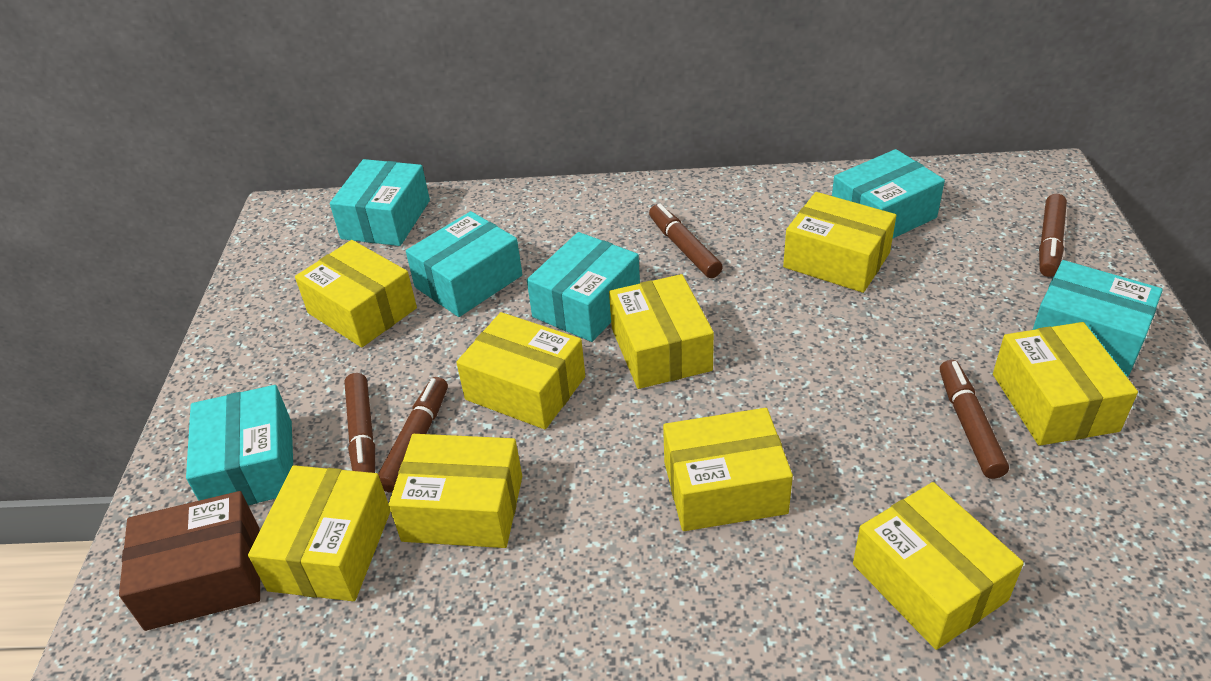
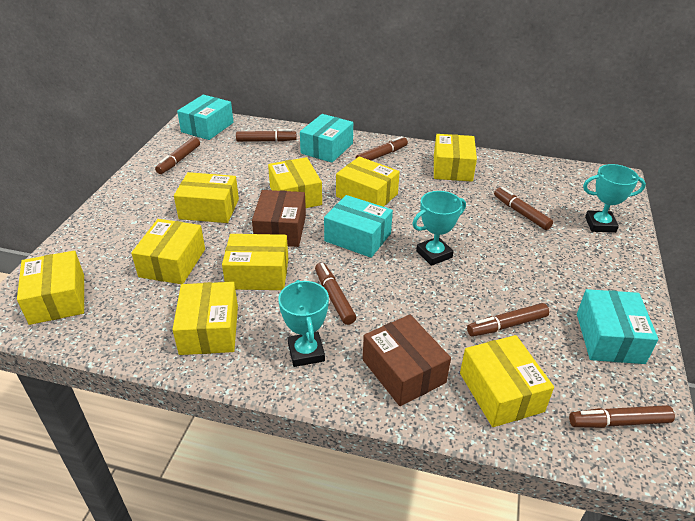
brown box: 1 -> 2
brown marker: 5 -> 7
turquoise box: 6 -> 4
turquoise trophy: 0 -> 3

